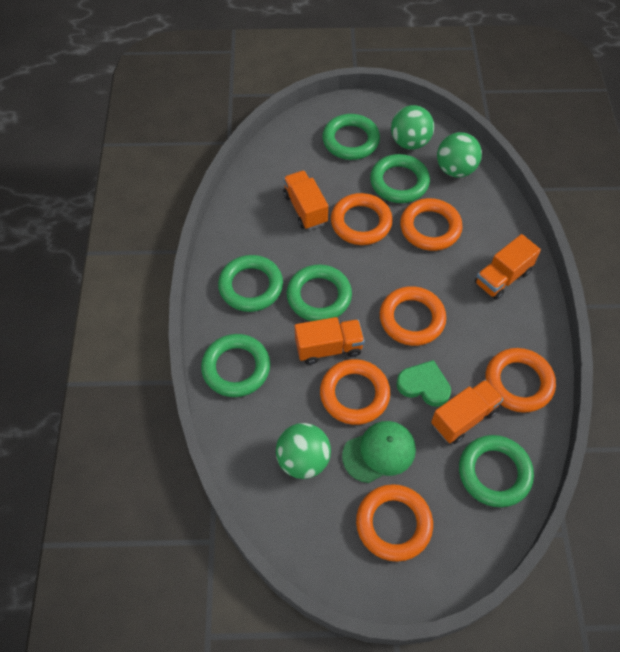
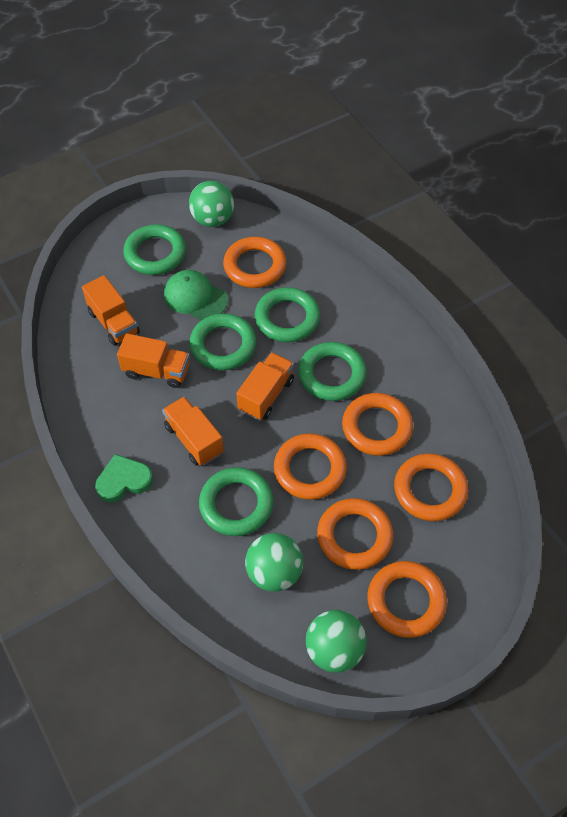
green ring: 6 -> 5

